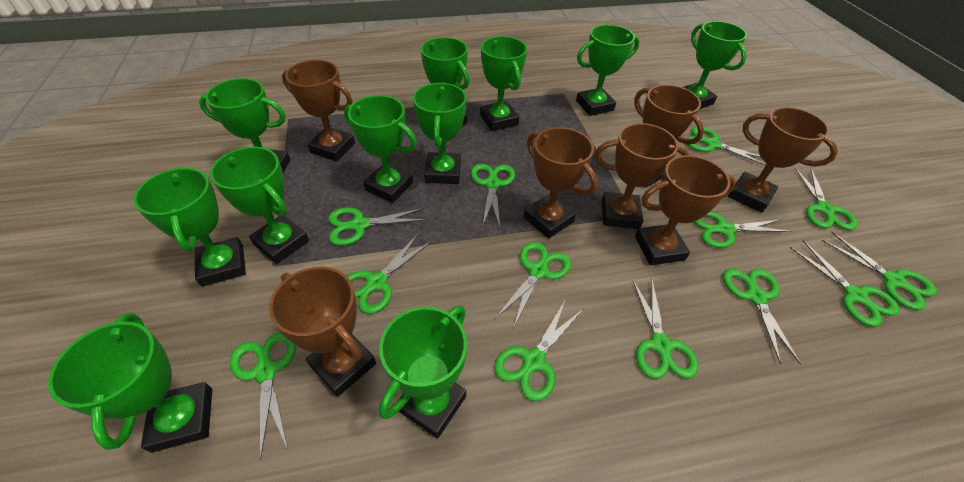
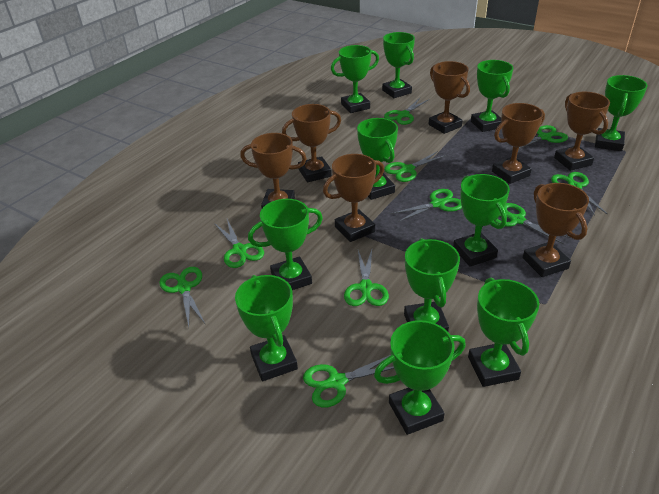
green scissors: 13 -> 10

